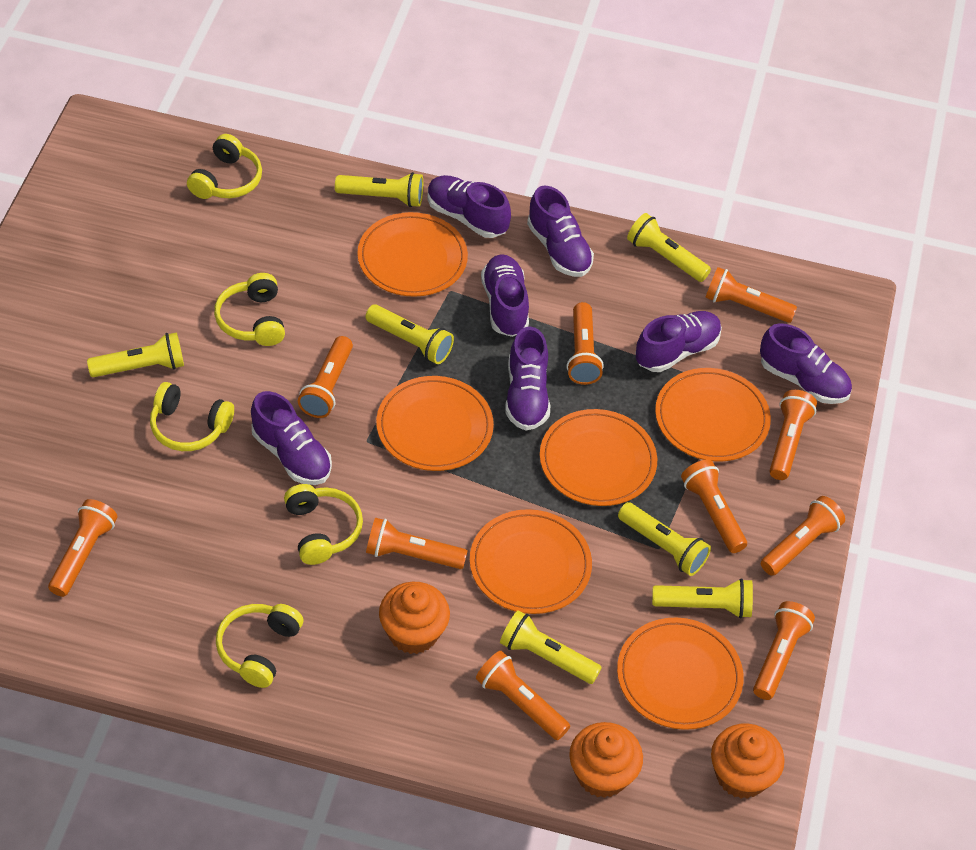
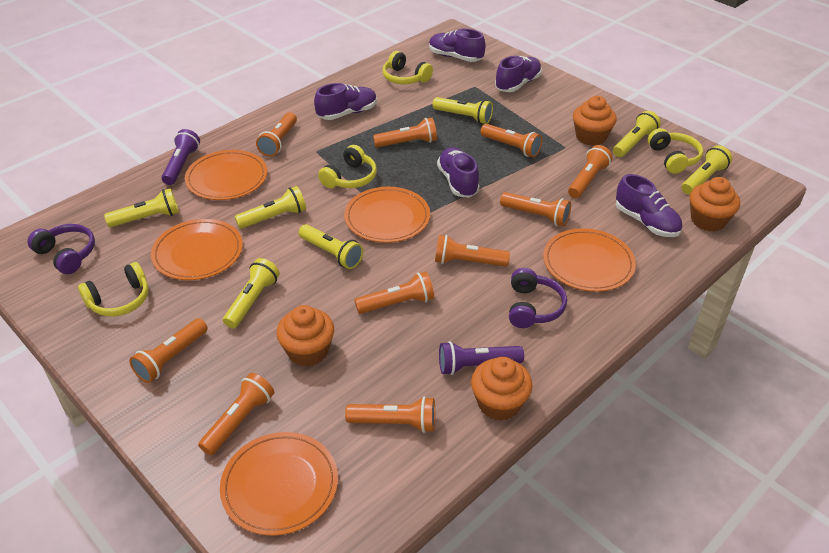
orange cupcake: 3 -> 4
orange plate: 6 -> 5
purple flashlight: 0 -> 2
purple headphones: 0 -> 2
purple shoe: 7 -> 5
yellow headphones: 5 -> 4

